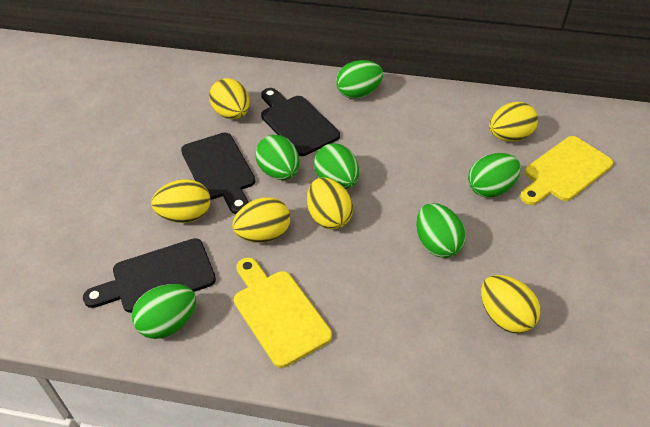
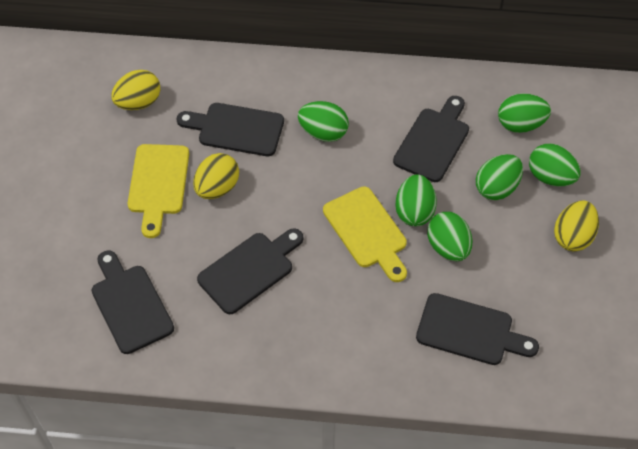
black cutting board: 3 -> 5
yellow egg: 6 -> 3

